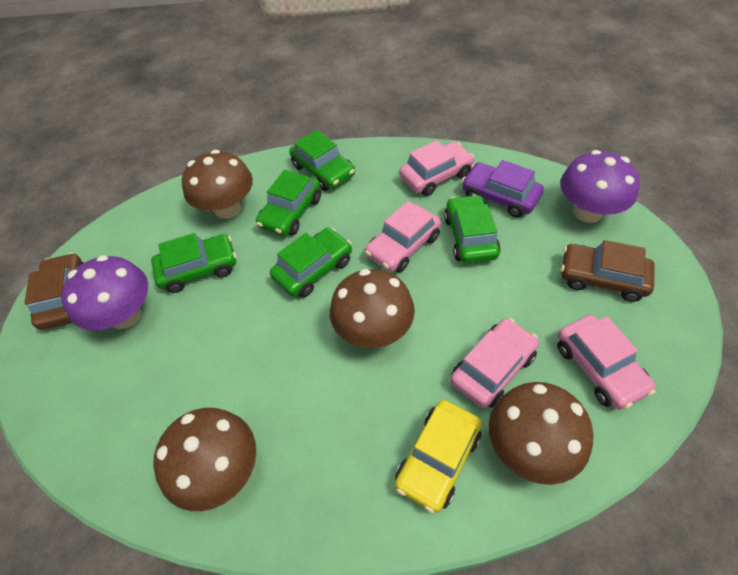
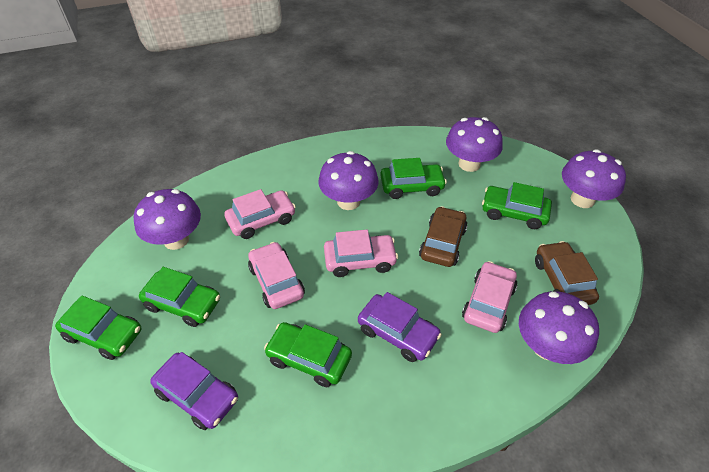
brown mushroom: 4 -> 0
purple car: 1 -> 2
purple mushroom: 2 -> 5
yellow car: 1 -> 0

